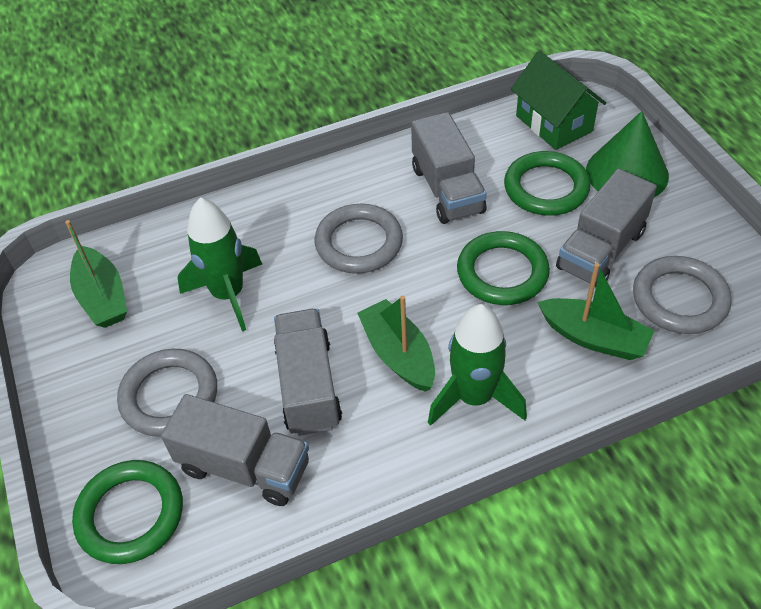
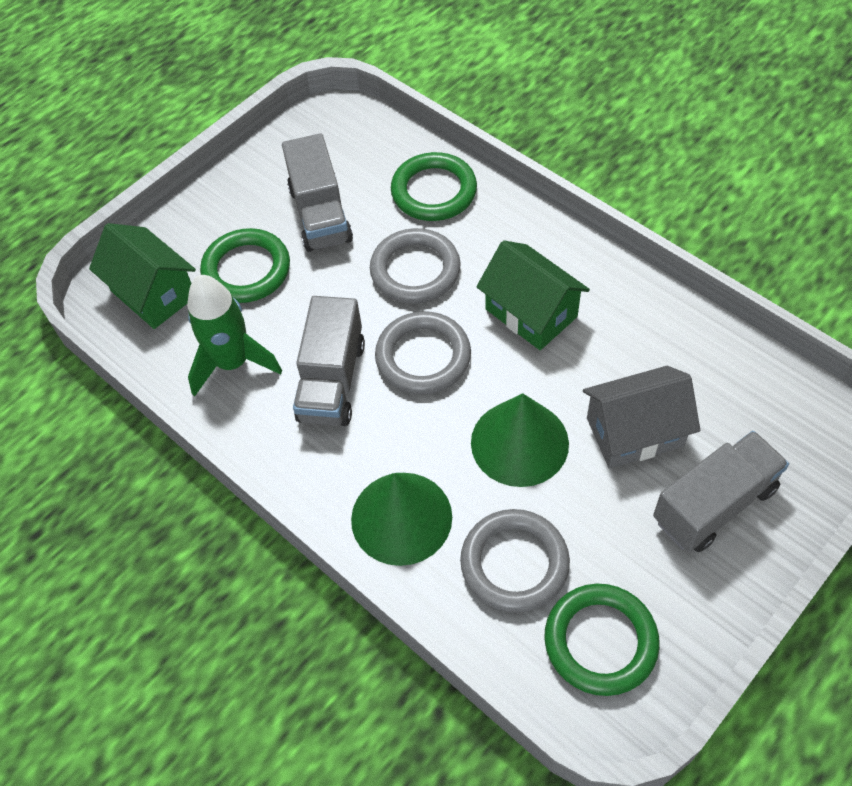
green boat: 3 -> 0
green cone: 1 -> 2
green house: 1 -> 2
green rocket: 2 -> 1
grey house: 0 -> 1
grey truck: 4 -> 3

